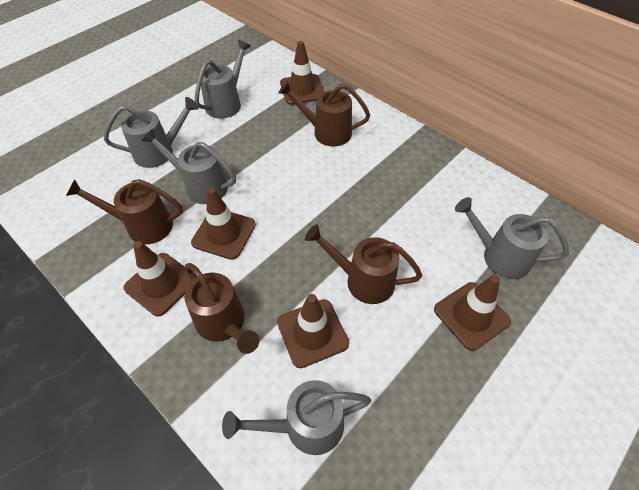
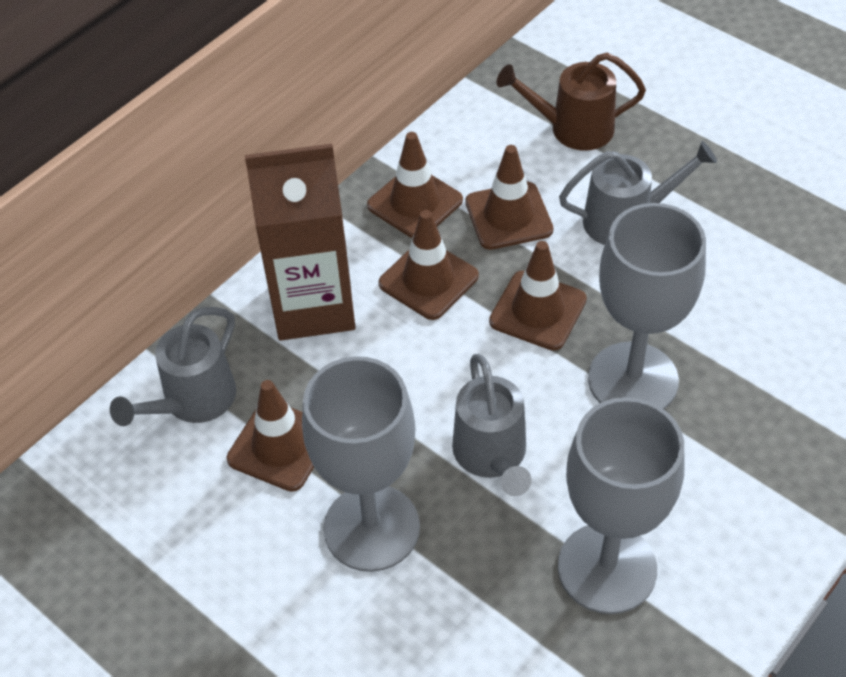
brown carton: 0 -> 1
brown watering can: 4 -> 1
grey goblet: 0 -> 3
grey watering can: 5 -> 3

